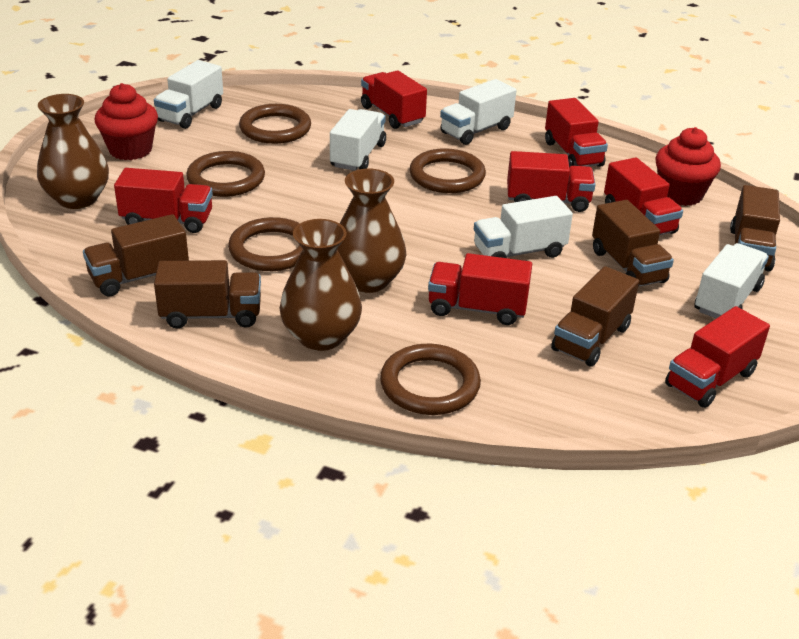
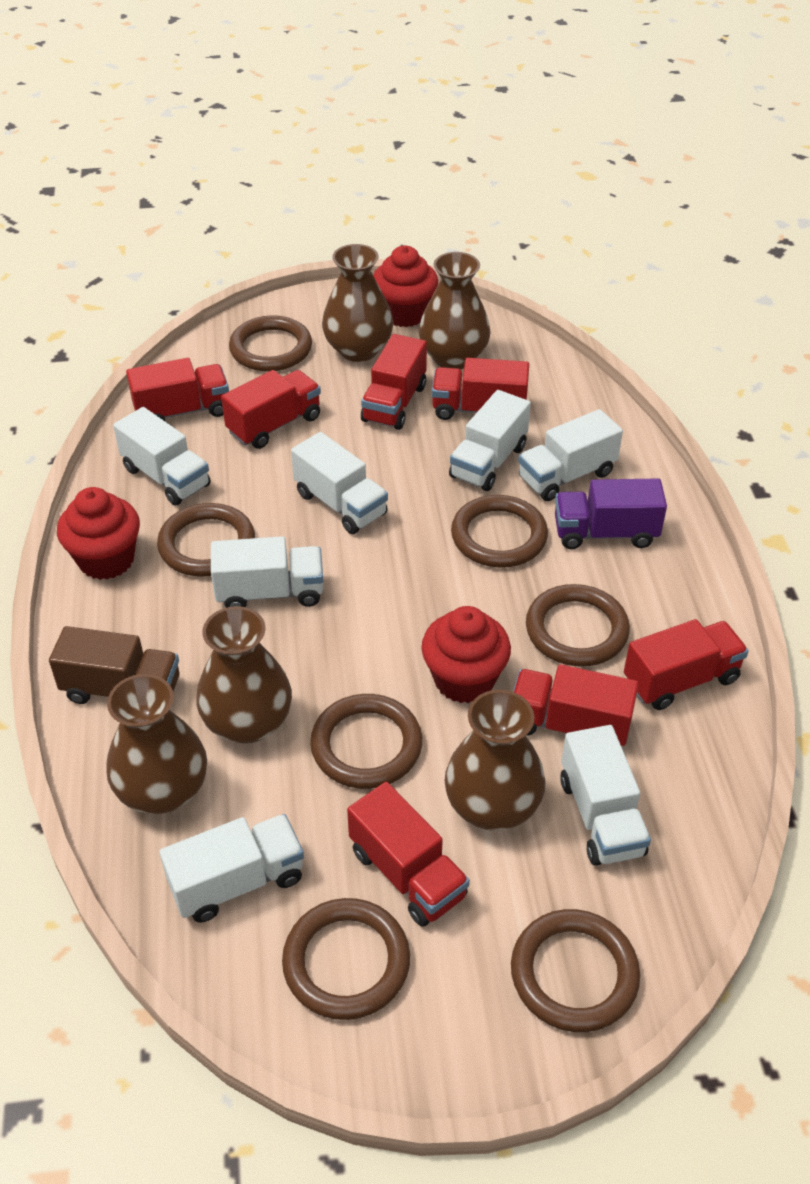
brown ring: 5 -> 7
brown truck: 5 -> 1
brown vase: 3 -> 5
purple truck: 0 -> 1
red cupcake: 2 -> 3
white truck: 5 -> 7

